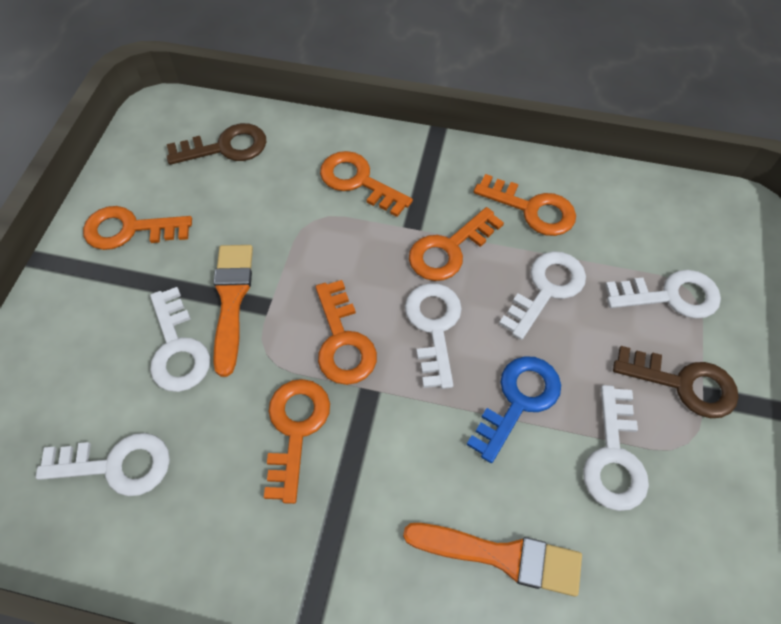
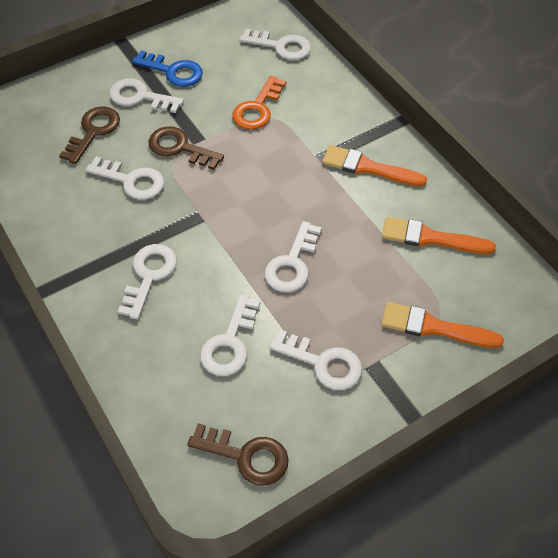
brown key: 2 -> 3
orange brush: 2 -> 3
orange key: 6 -> 1
white key: 6 -> 7

